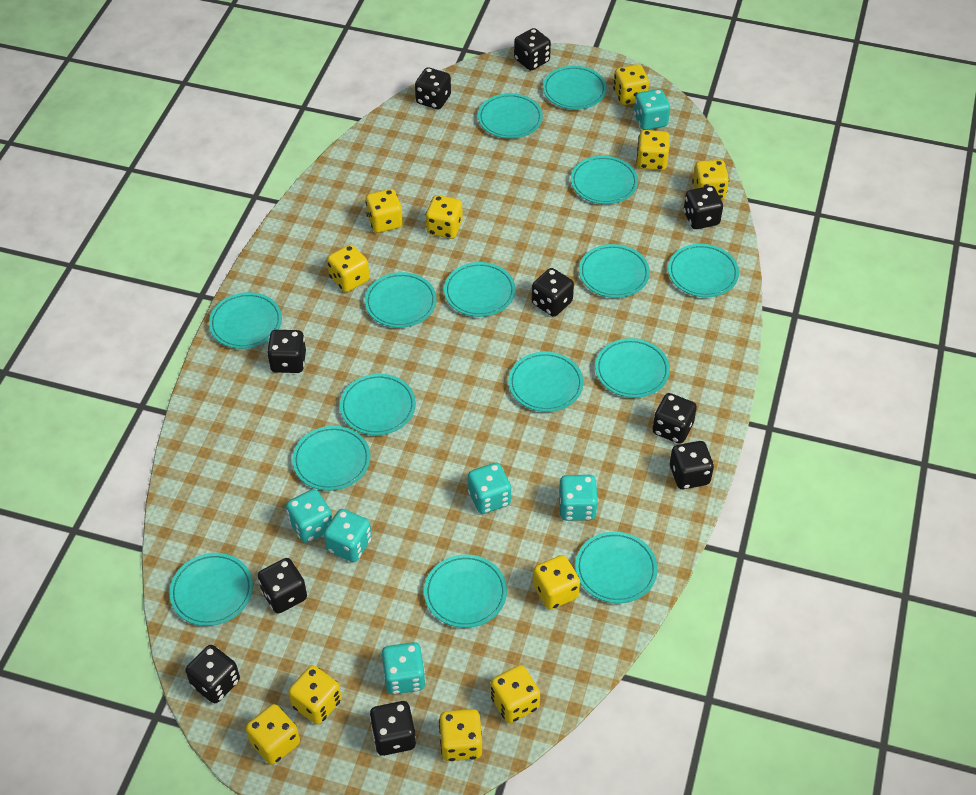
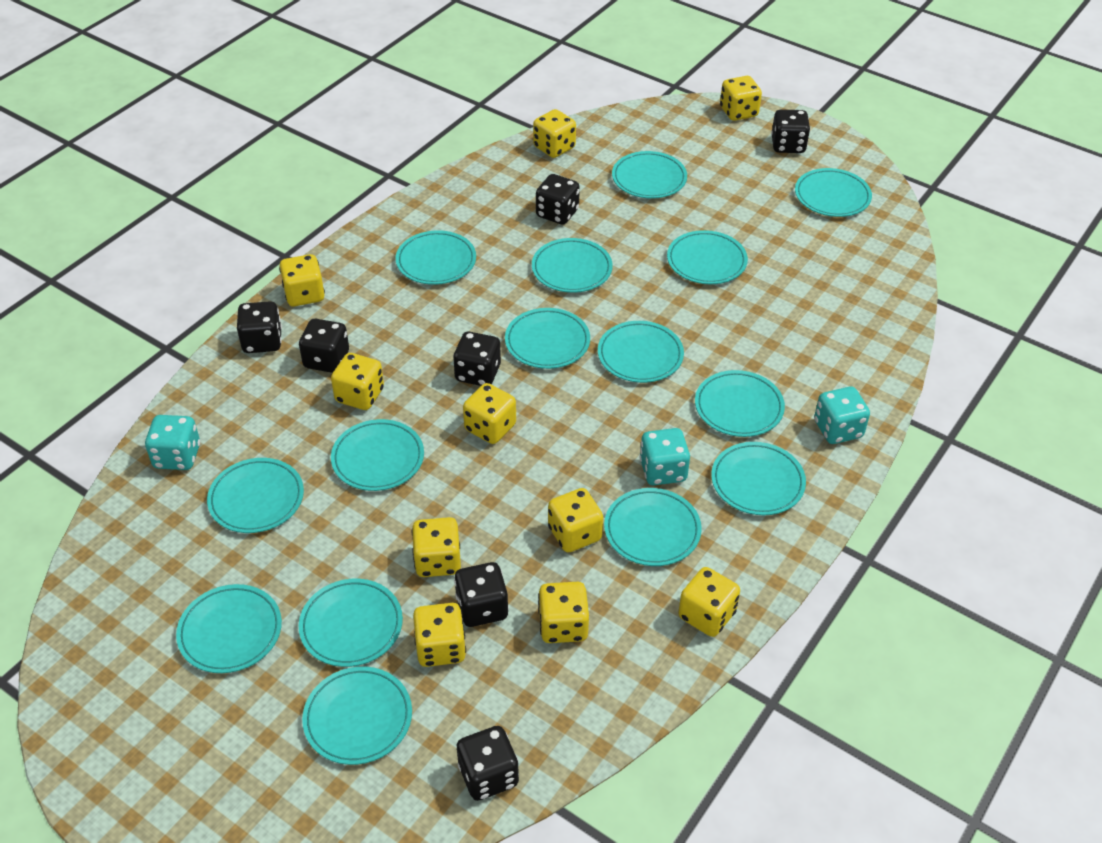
black dice: 10 -> 7
turquoise dice: 6 -> 3
yellow dice: 11 -> 10

